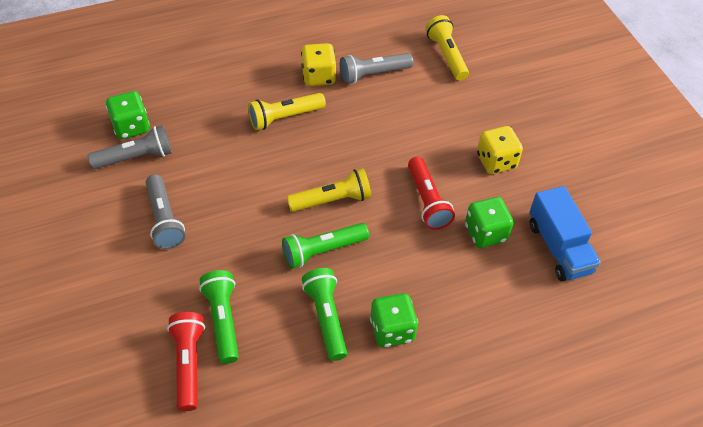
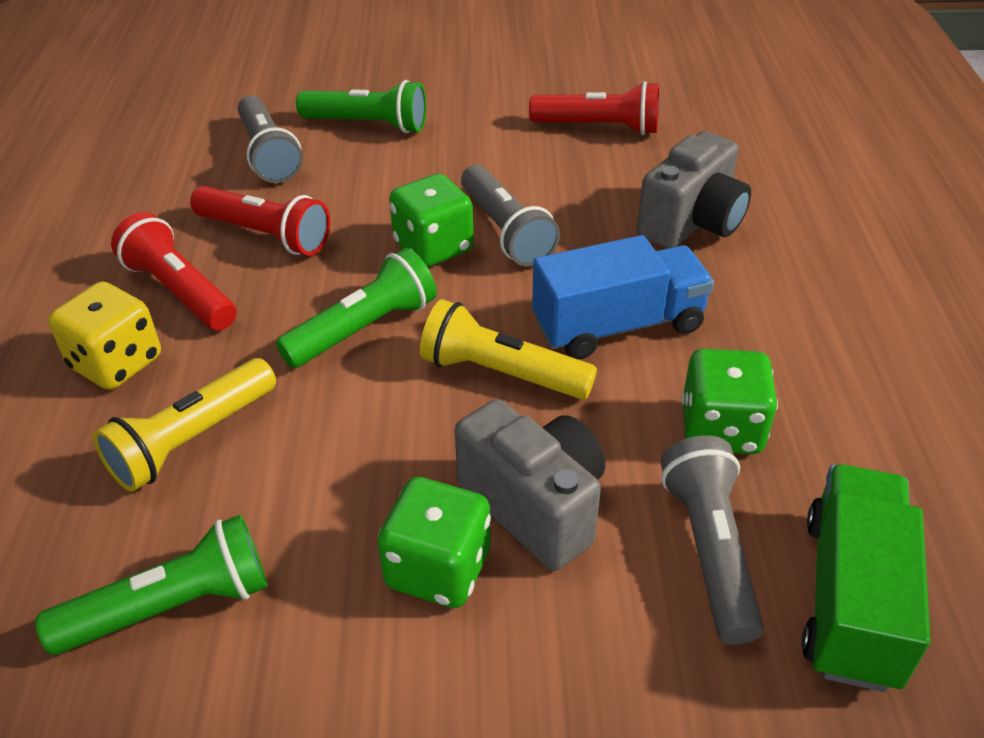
green truck: 0 -> 1
grey camera: 0 -> 2
red flashlight: 2 -> 3
yellow dice: 2 -> 1
yellow flashlight: 3 -> 2

